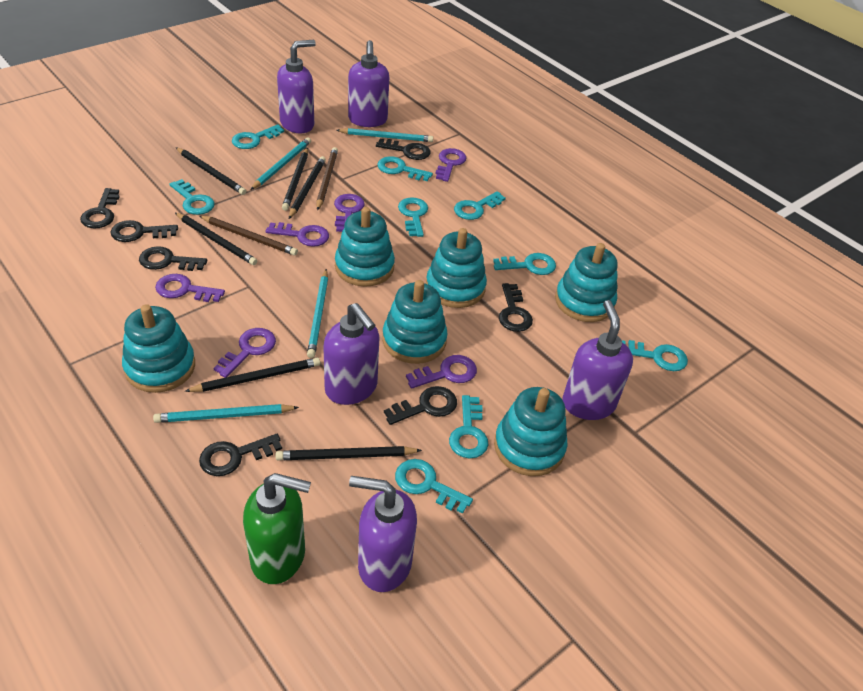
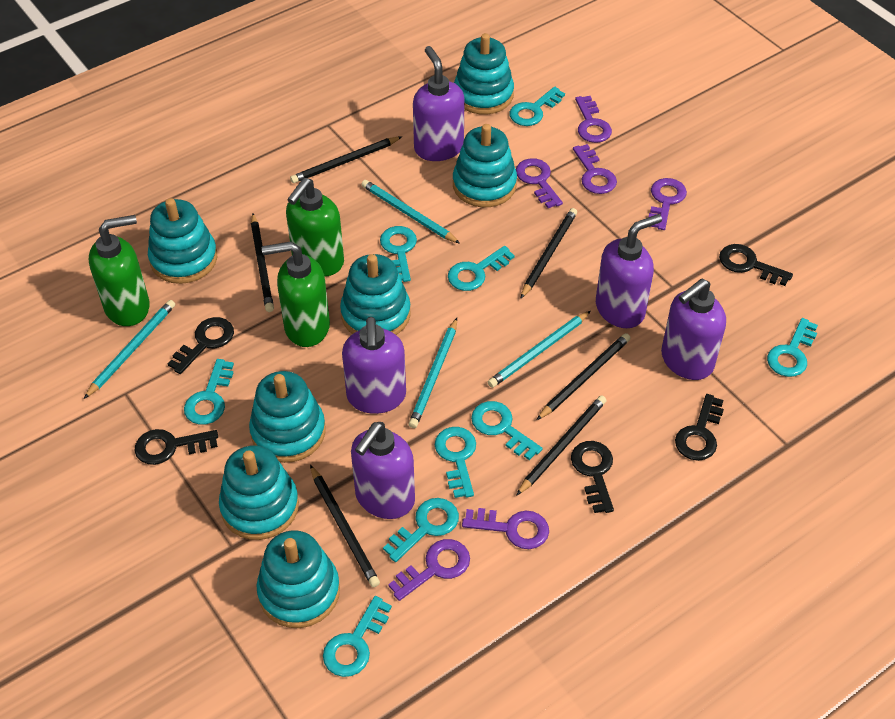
black key: 7 -> 5
brown pencil: 2 -> 0
green soap dispenser: 1 -> 3
turquoise stacking toy: 6 -> 7

